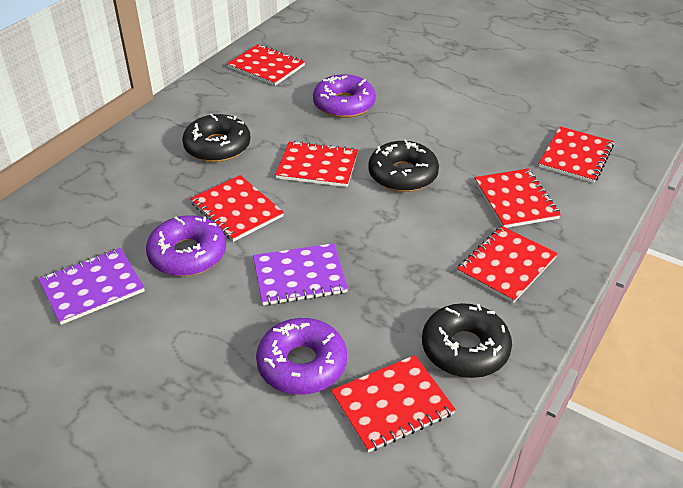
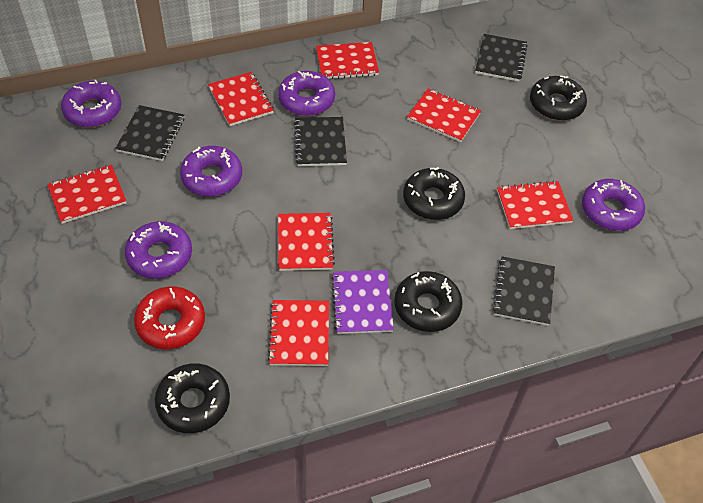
black donut: 3 -> 4
black notebook: 0 -> 4
purple donut: 3 -> 5
purple notebook: 2 -> 1
red donut: 0 -> 1

